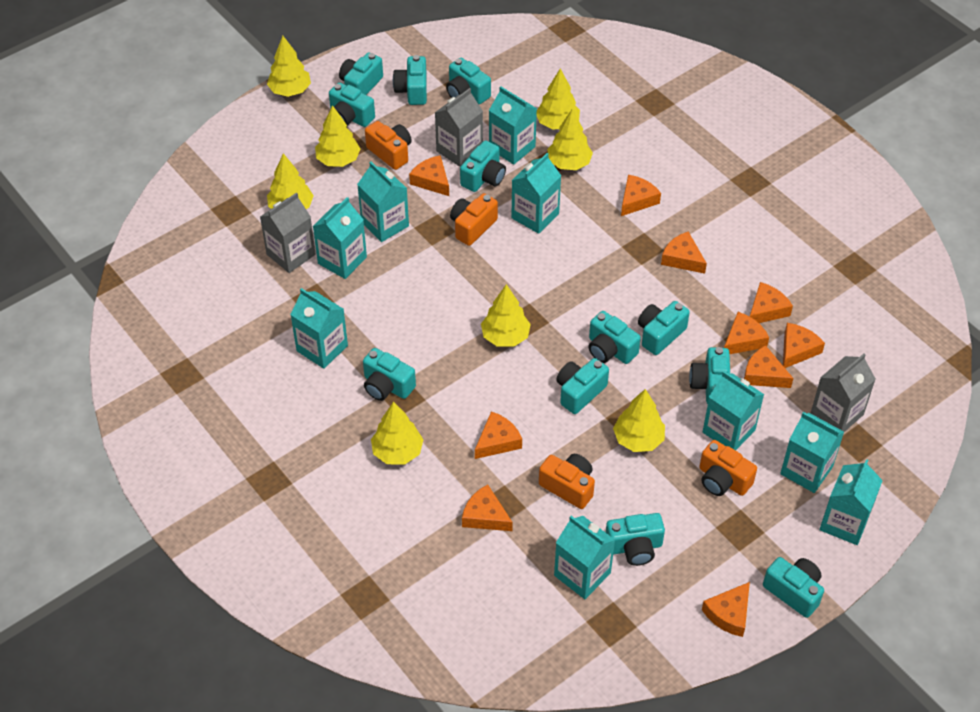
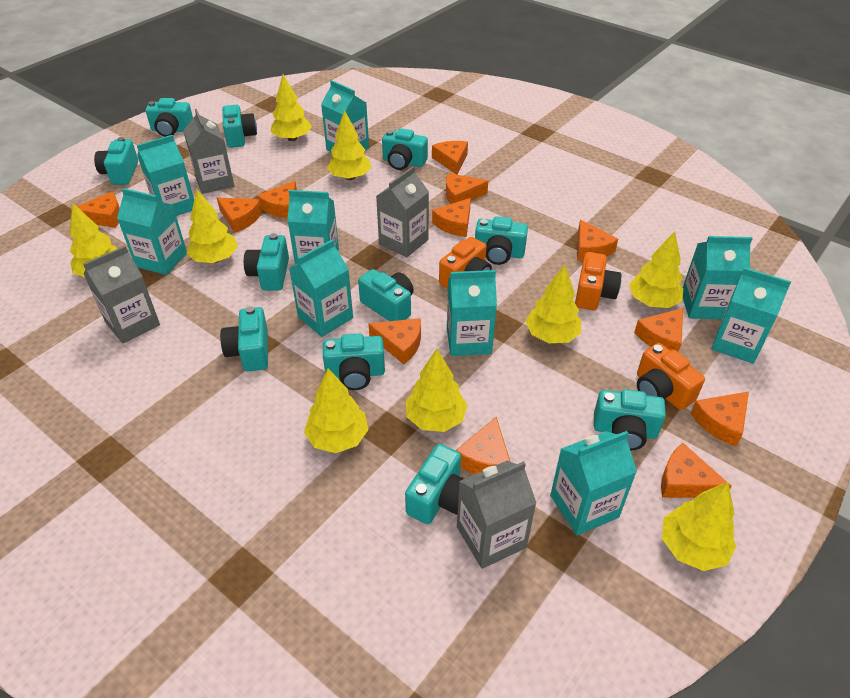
grey carton: 3 -> 4
orange camera: 4 -> 3
orange cheese: 10 -> 12
turquoise camera: 12 -> 11
yellow tree: 8 -> 9

